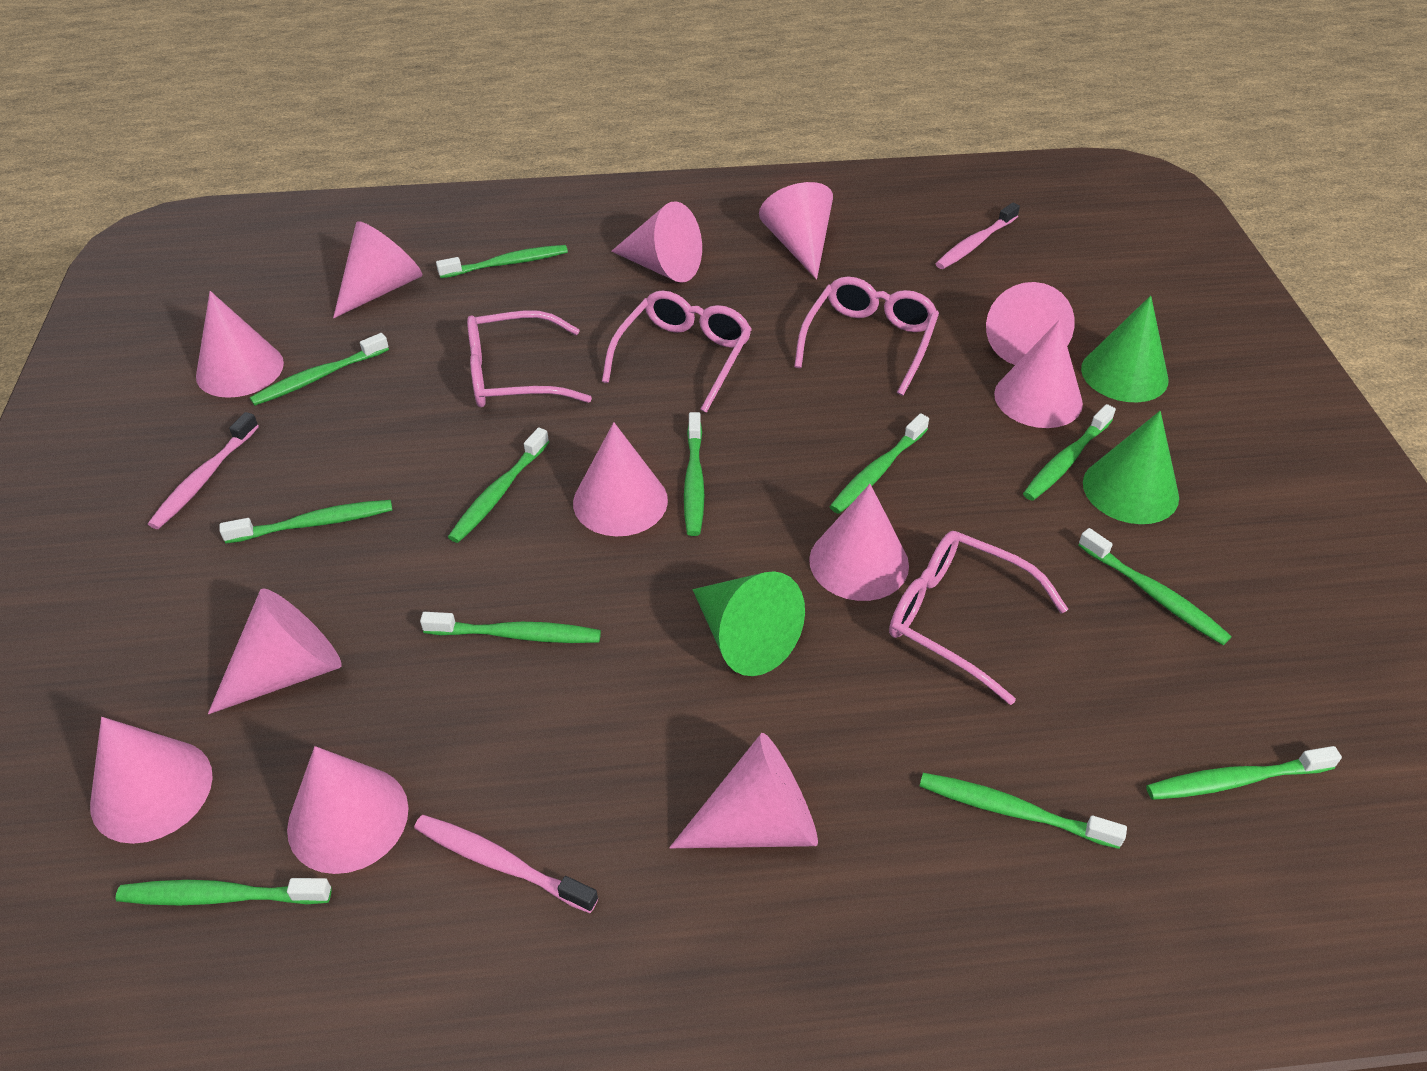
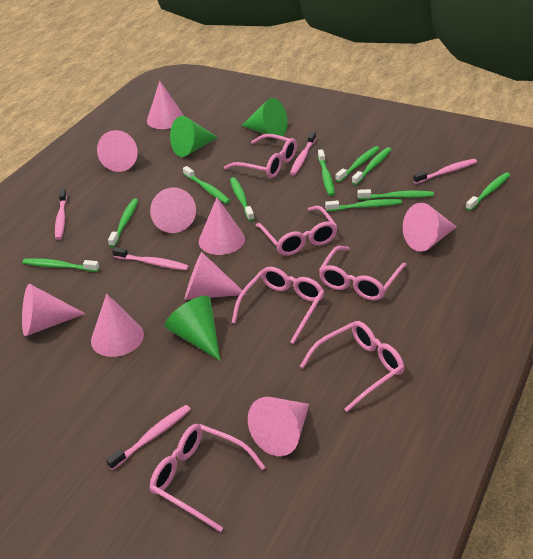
green toothbrush: 12 -> 10
pink cone: 12 -> 9
pink glasses: 4 -> 6
pink toothbrush: 3 -> 5

